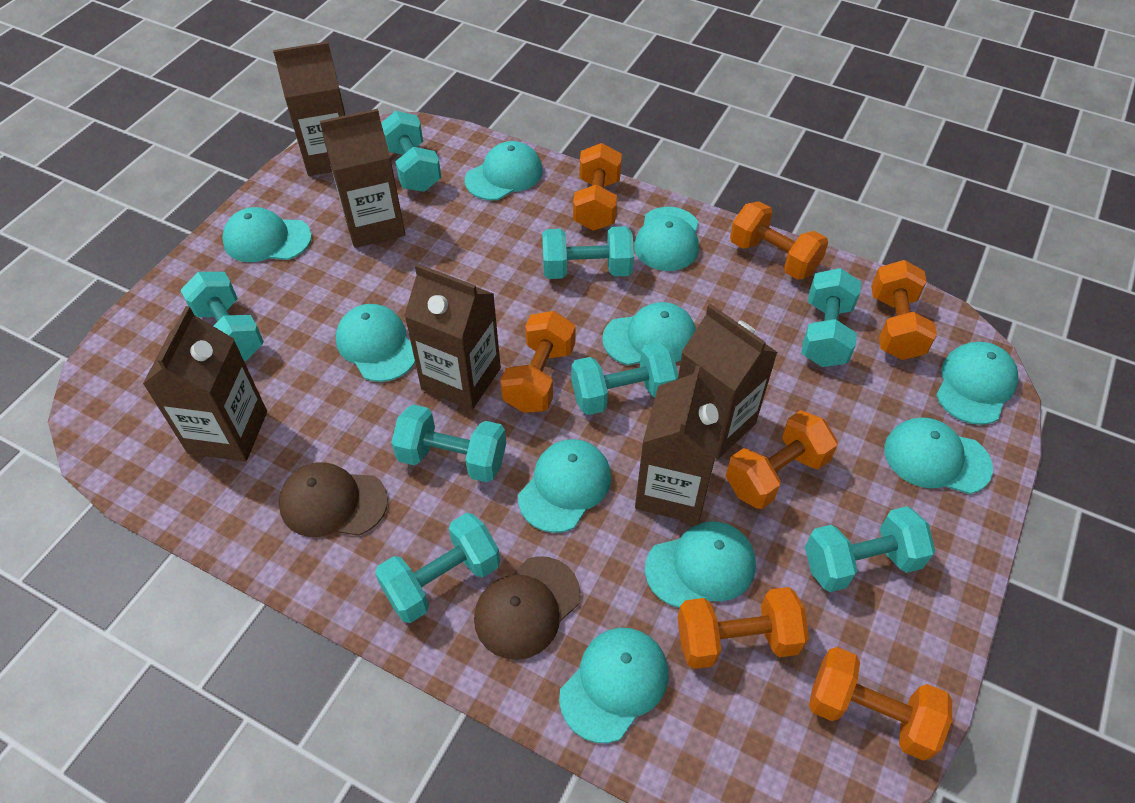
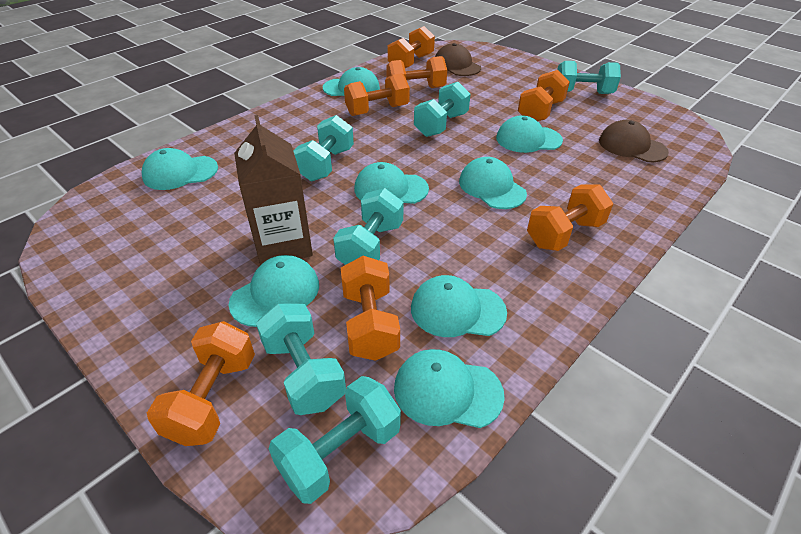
brown carton: 6 -> 1
turquoise cap: 10 -> 8
turquoise dumbbell: 8 -> 6

